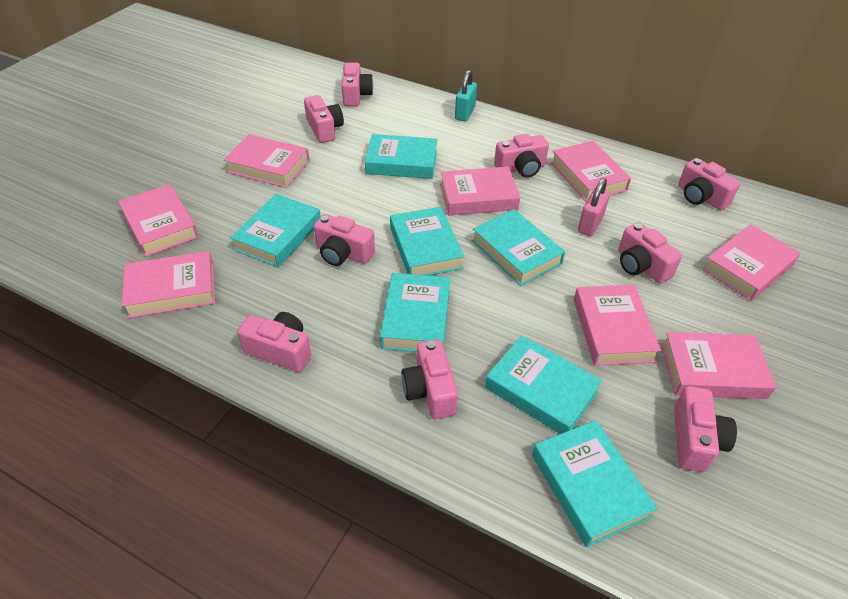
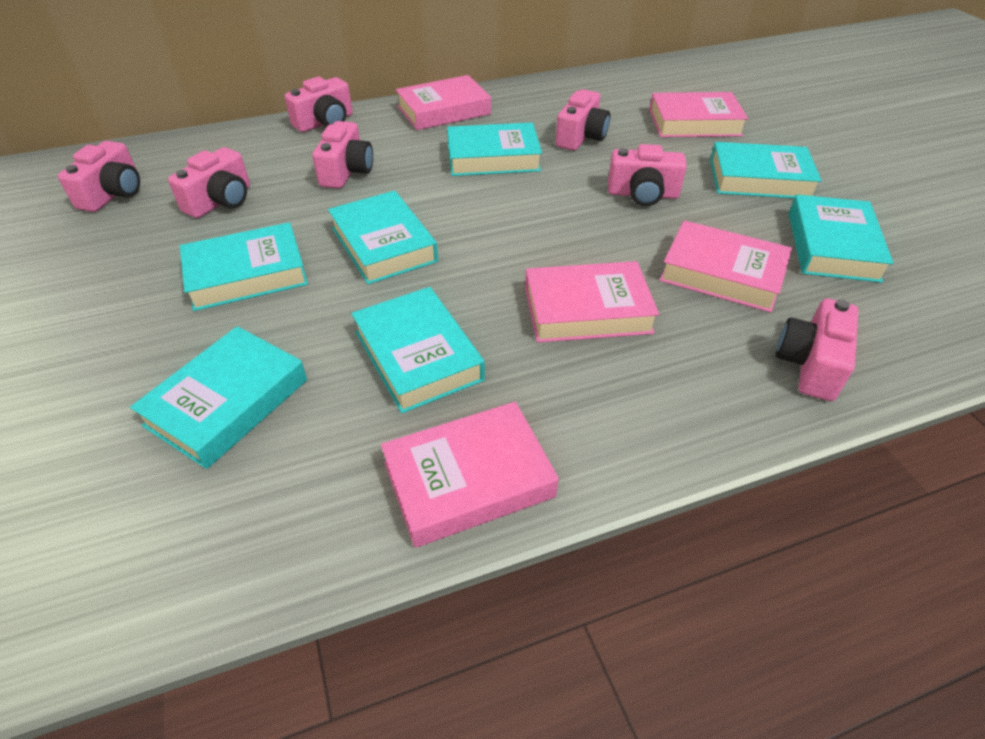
pink book: 8 -> 5
pink camera: 9 -> 7
pink padlock: 1 -> 0
turquoise padlock: 1 -> 0

